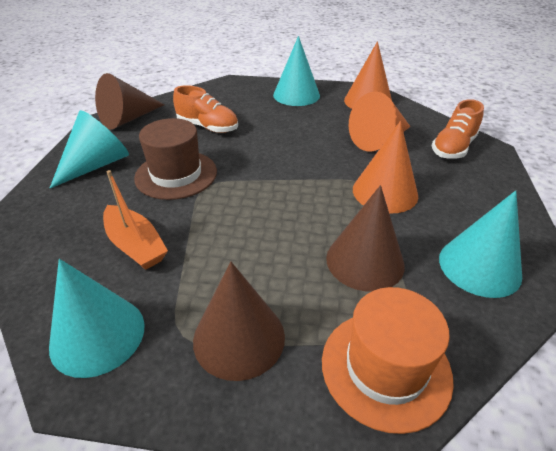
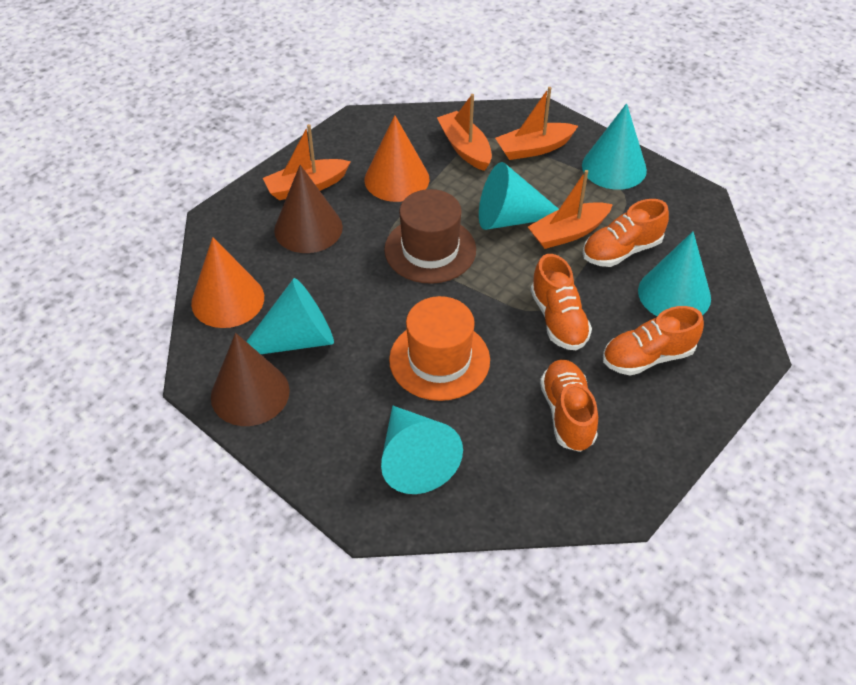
brown cone: 3 -> 2
orange boat: 1 -> 4
orange cone: 3 -> 2
orange shoe: 2 -> 4
turquoise cone: 4 -> 5

